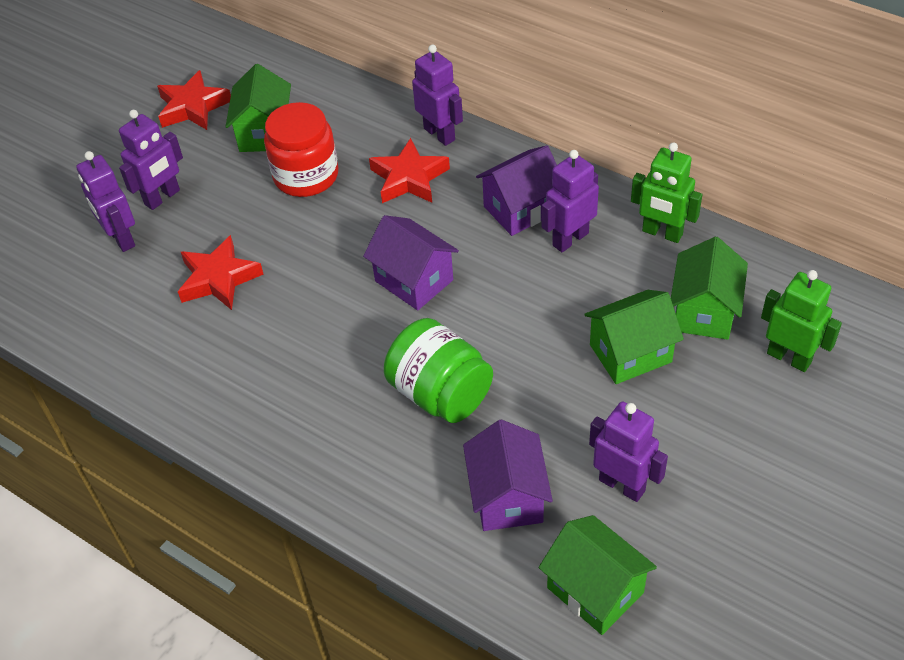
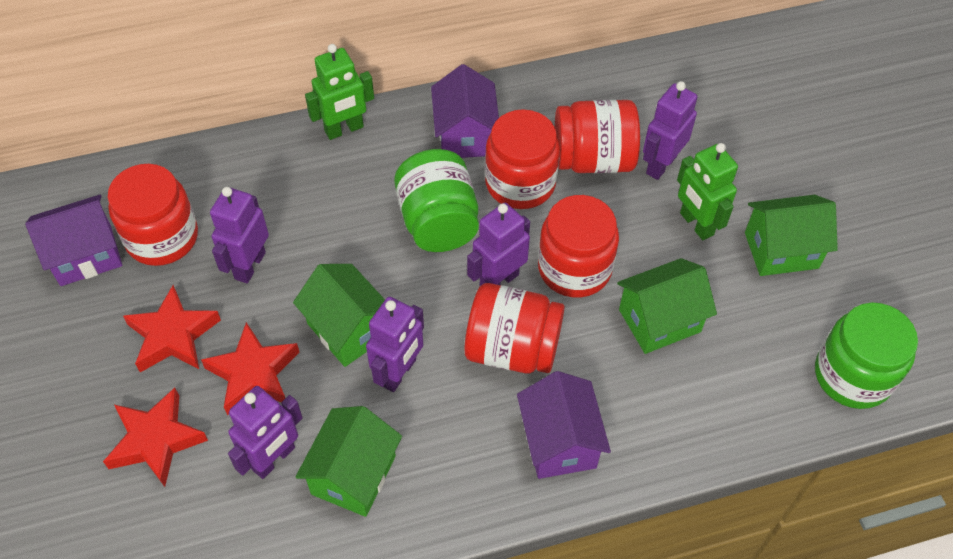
green jar: 1 -> 2
red jar: 1 -> 5

